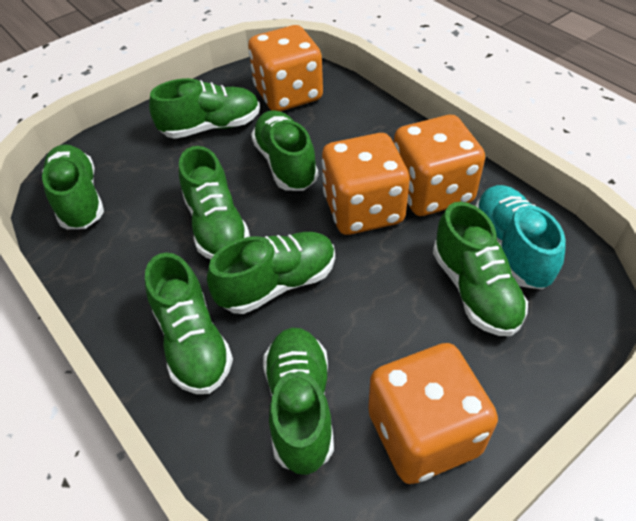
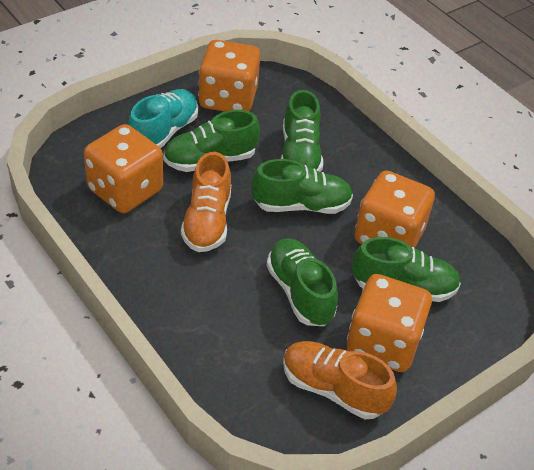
green shoe: 8 -> 5
orange shoe: 0 -> 2

